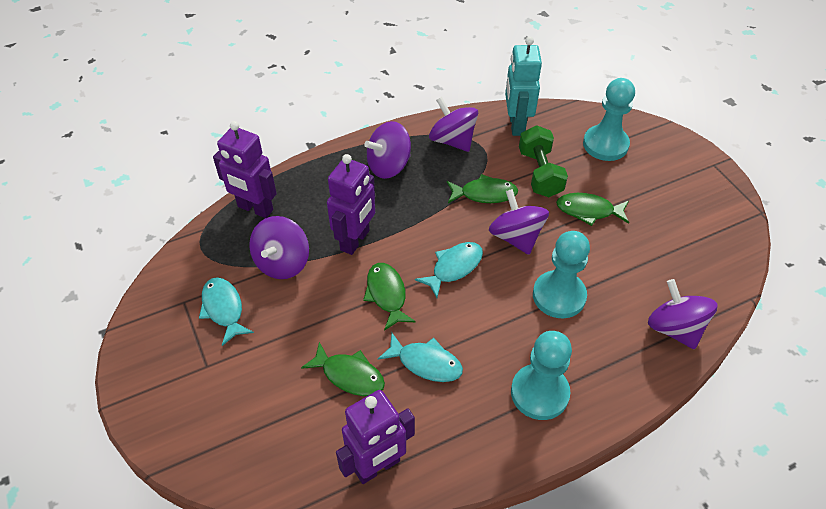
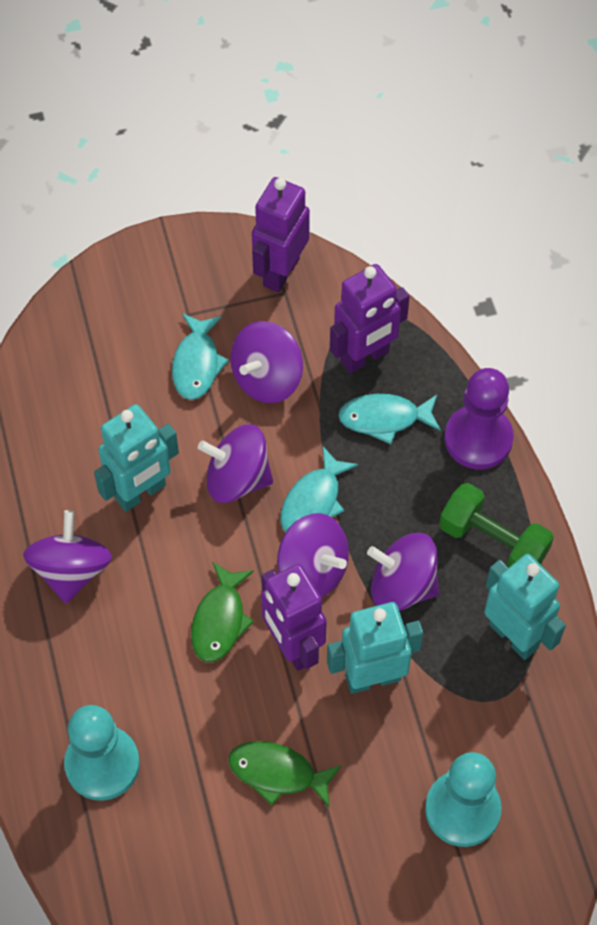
green fish: 4 -> 2
purple pawn: 0 -> 1
turquoise pawn: 3 -> 2
turquoise robot: 1 -> 3

